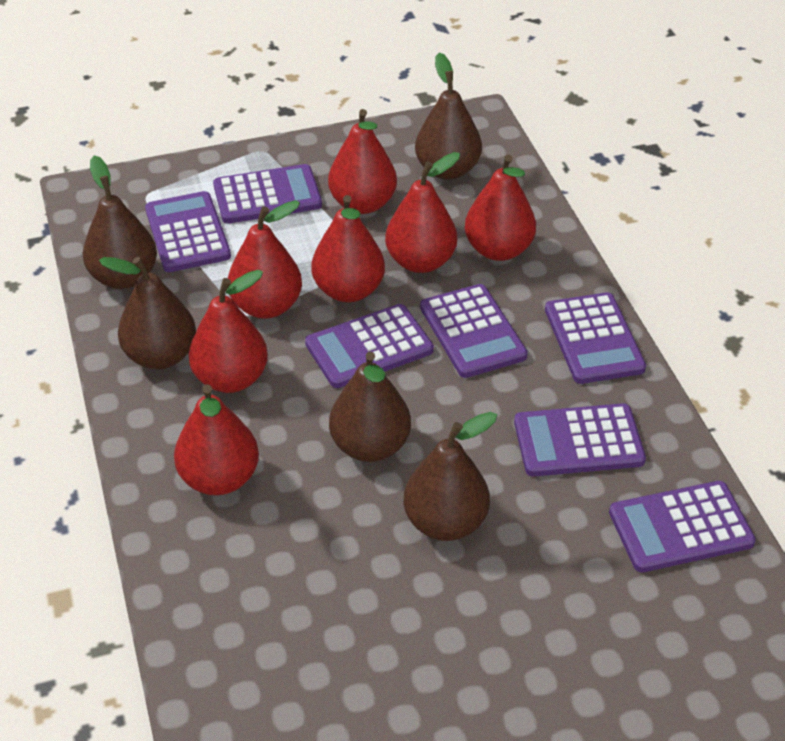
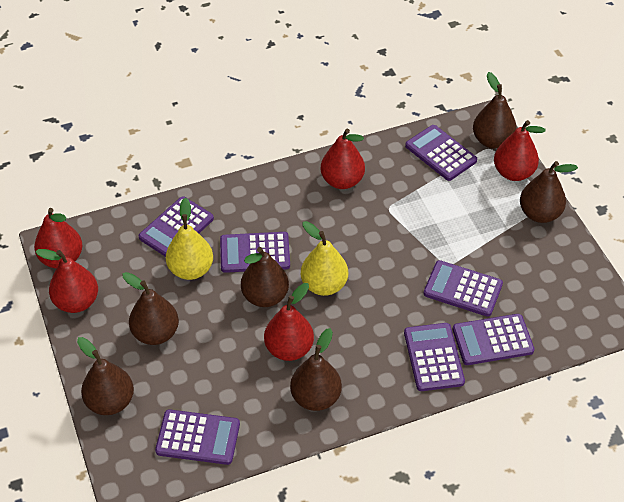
brown pear: 5 -> 6
red pear: 7 -> 5
yellow pear: 0 -> 2

